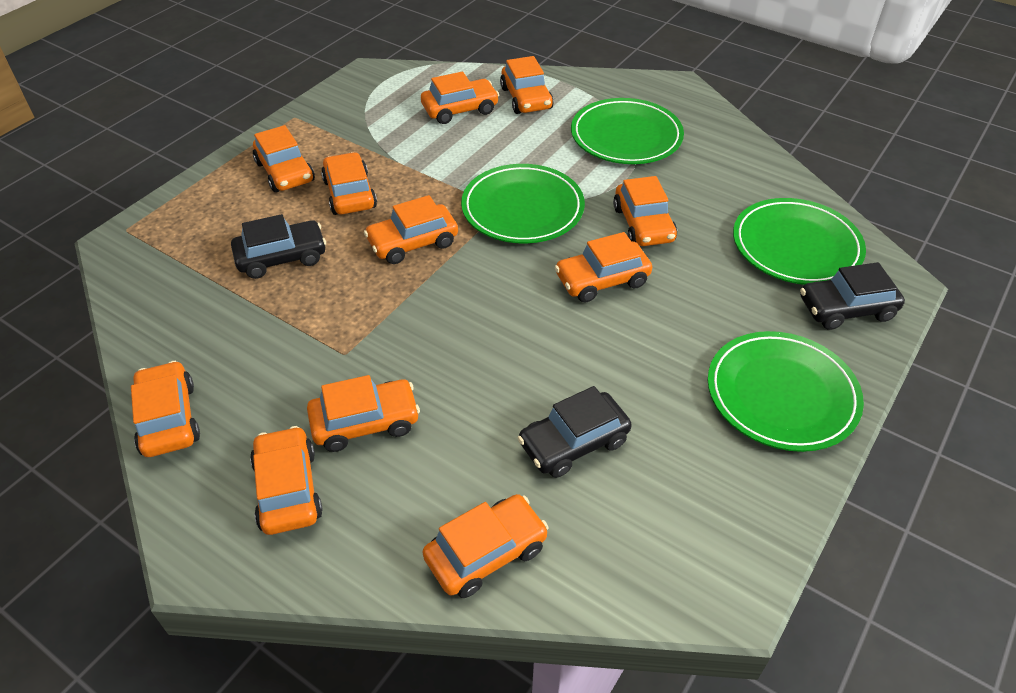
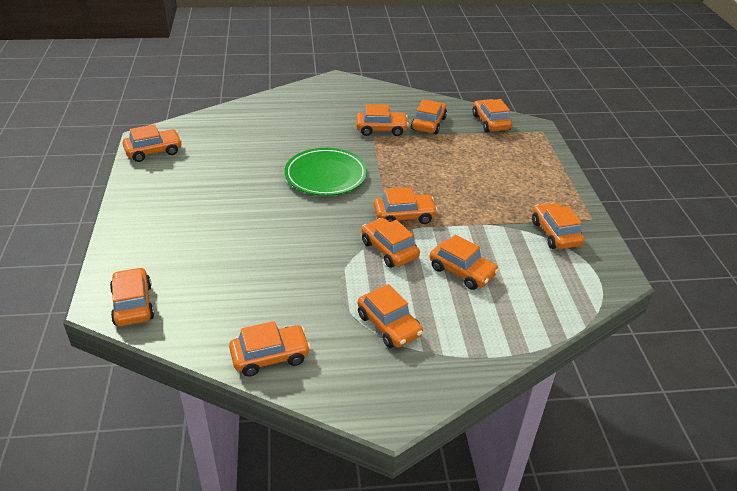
black car: 3 -> 0
green plate: 4 -> 1

